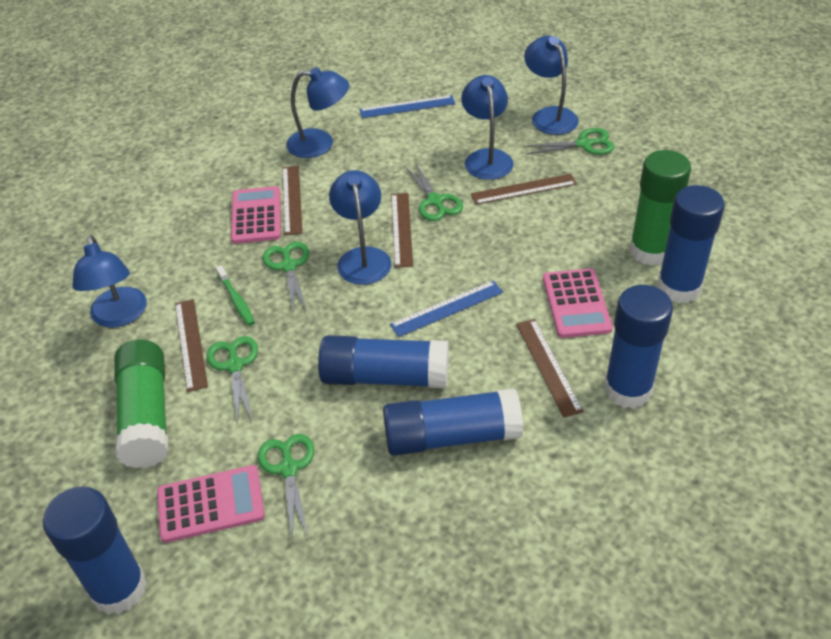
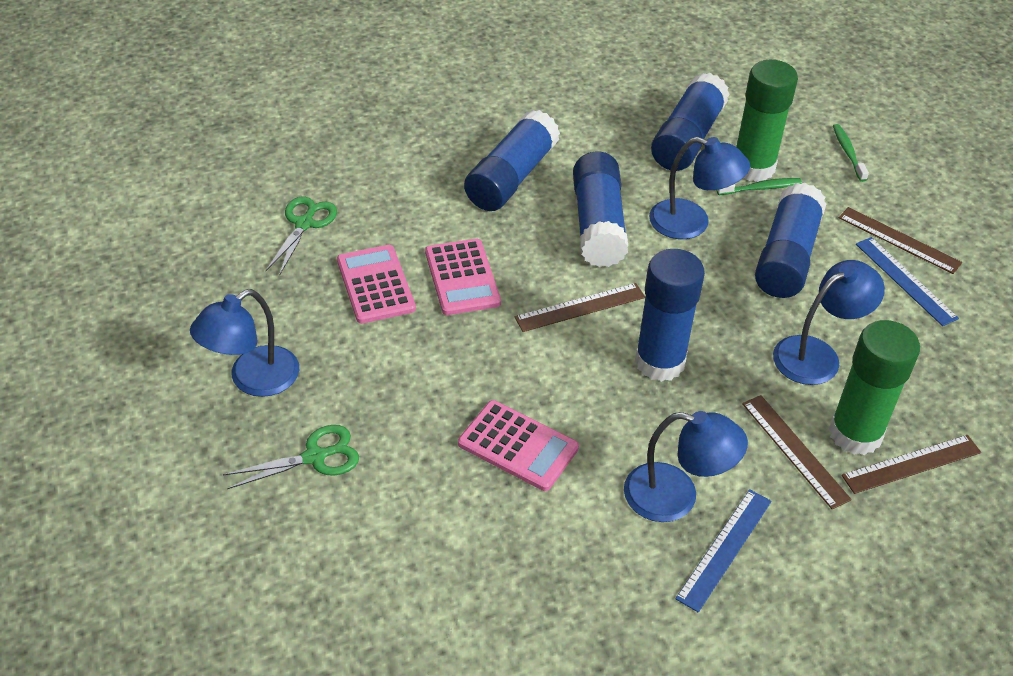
blue lamp: 5 -> 4
brown ruler: 5 -> 4
green scissors: 5 -> 2
green toothbrush: 1 -> 2

